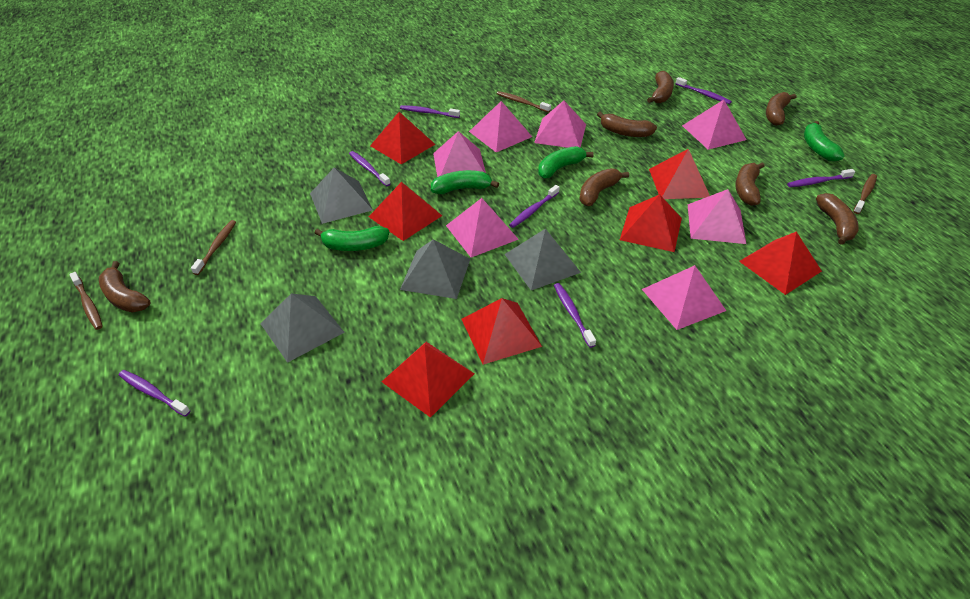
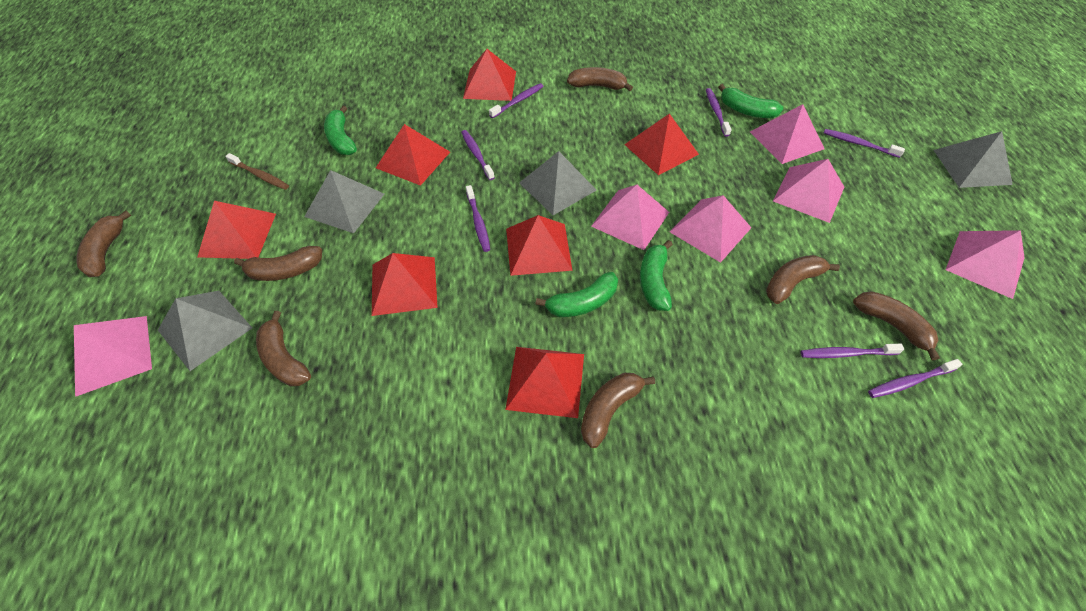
brown toothbrush: 4 -> 1
pink pyramid: 7 -> 6

